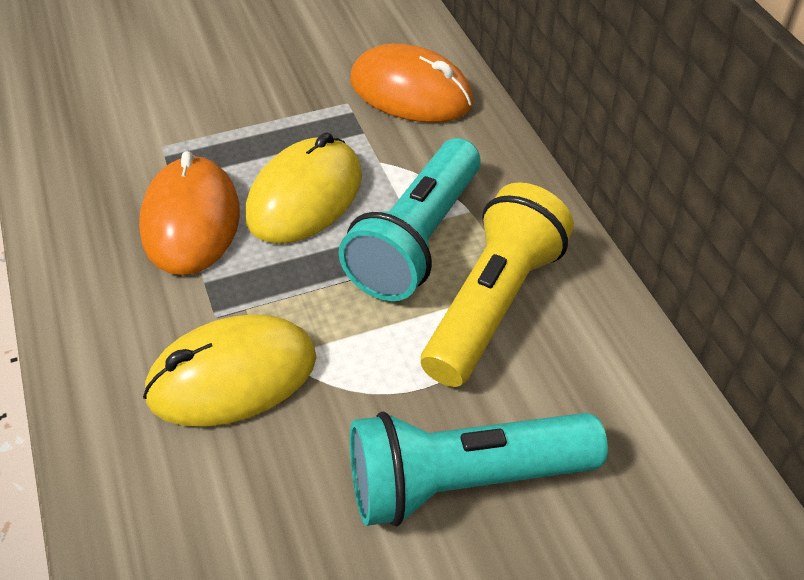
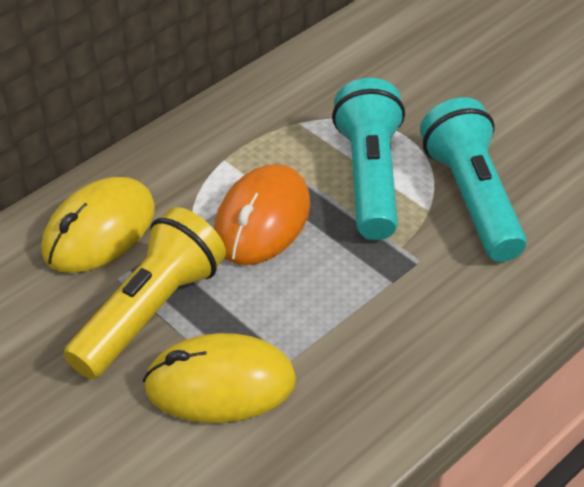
orange mouse: 2 -> 1

